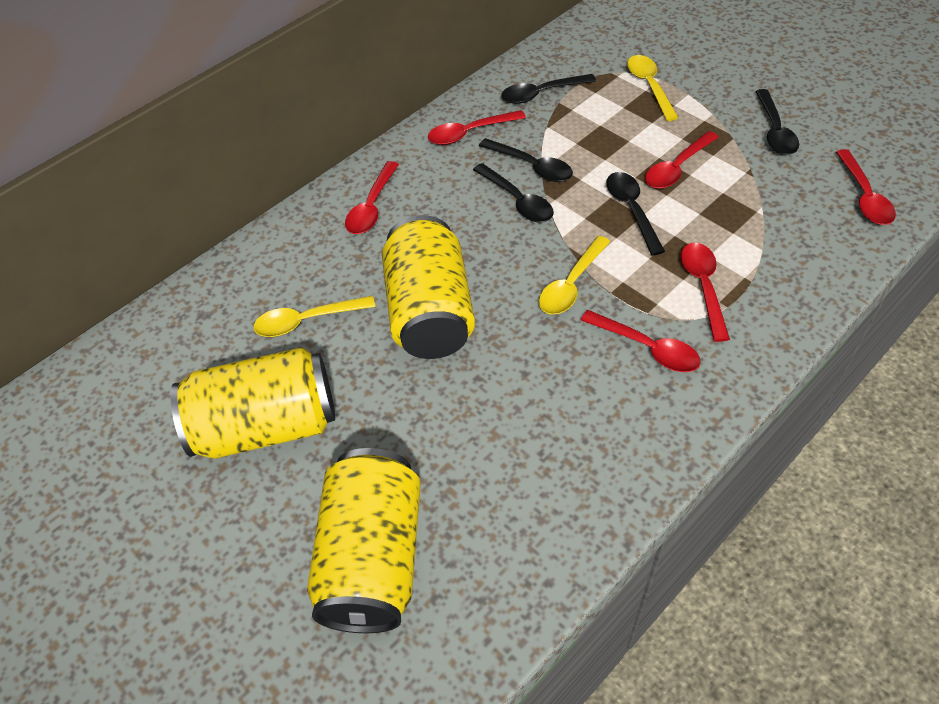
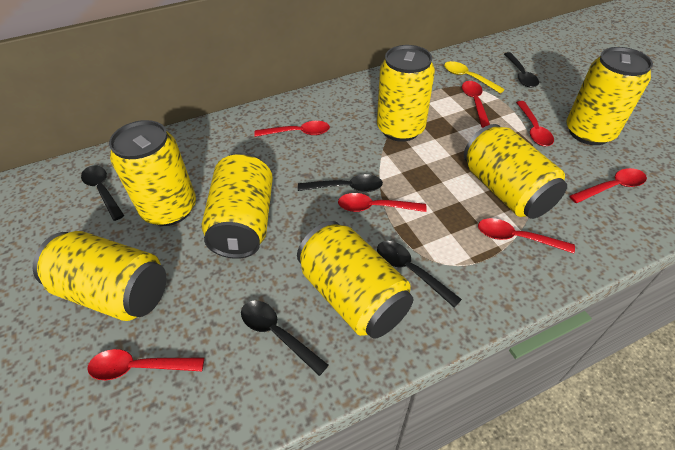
red spoon: 6 -> 7
yellow can: 3 -> 7
yellow spoon: 3 -> 1

